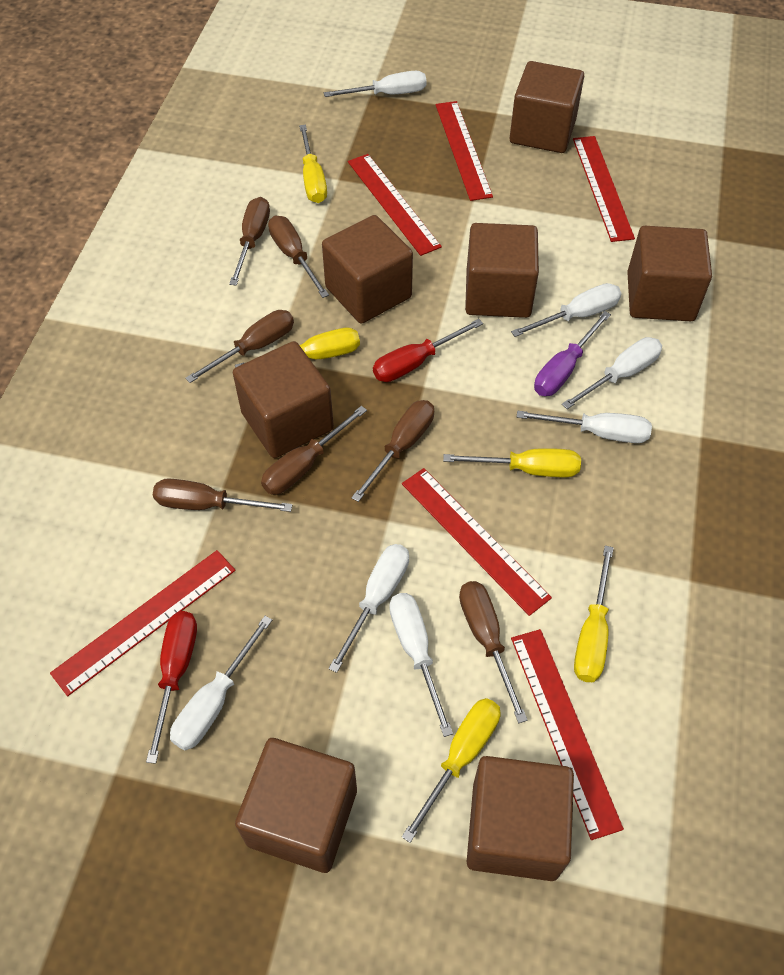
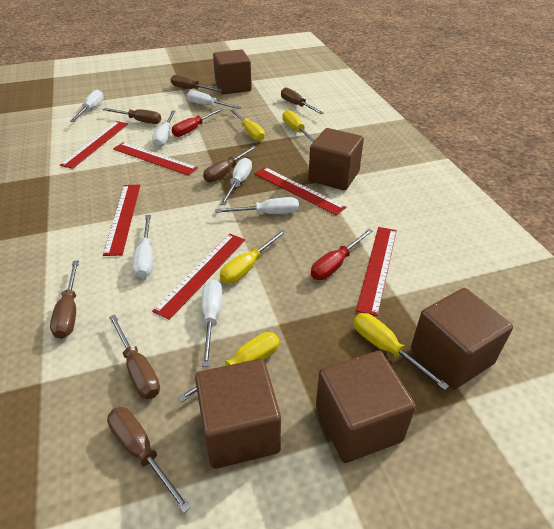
brown cube: 7 -> 5
purple screwdriver: 1 -> 0

